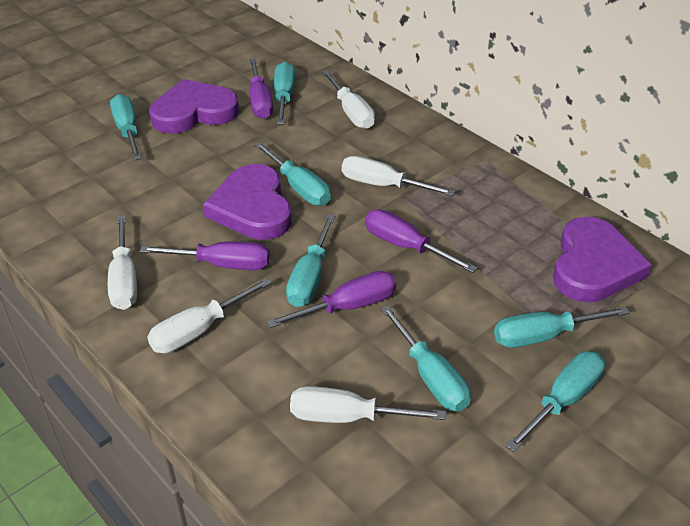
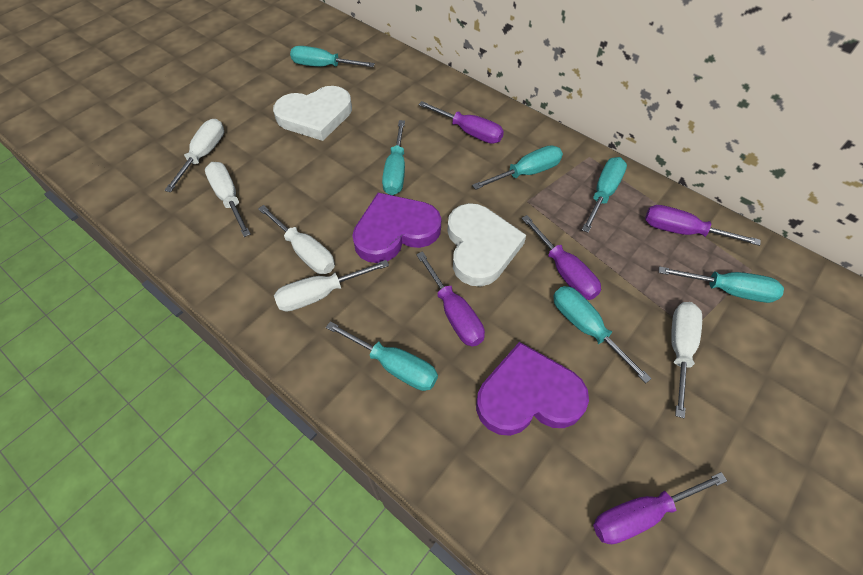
purple heart: 3 -> 2
purple screwdriver: 4 -> 5
white heart: 0 -> 2

